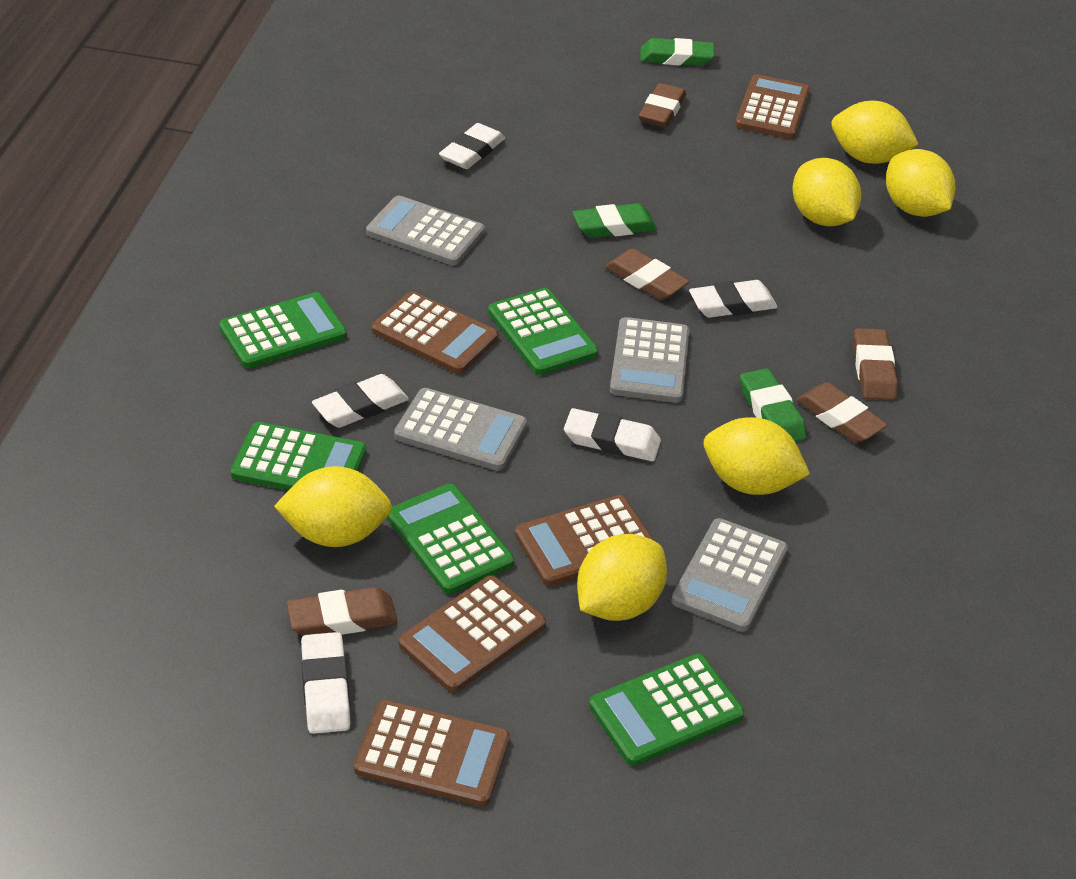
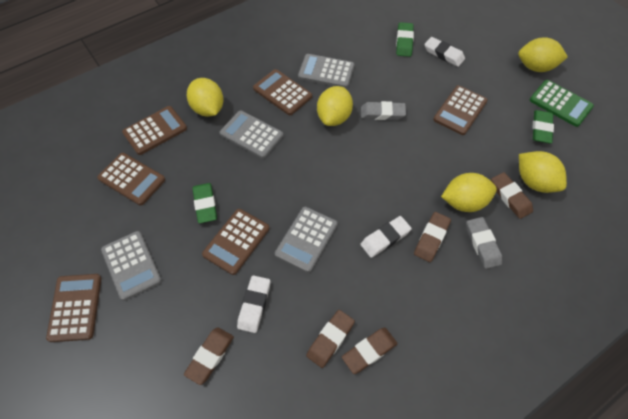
brown calculator: 5 -> 6
green calculator: 5 -> 1
grey eraser: 0 -> 2
white eraser: 5 -> 3
yellow lemon: 6 -> 5

